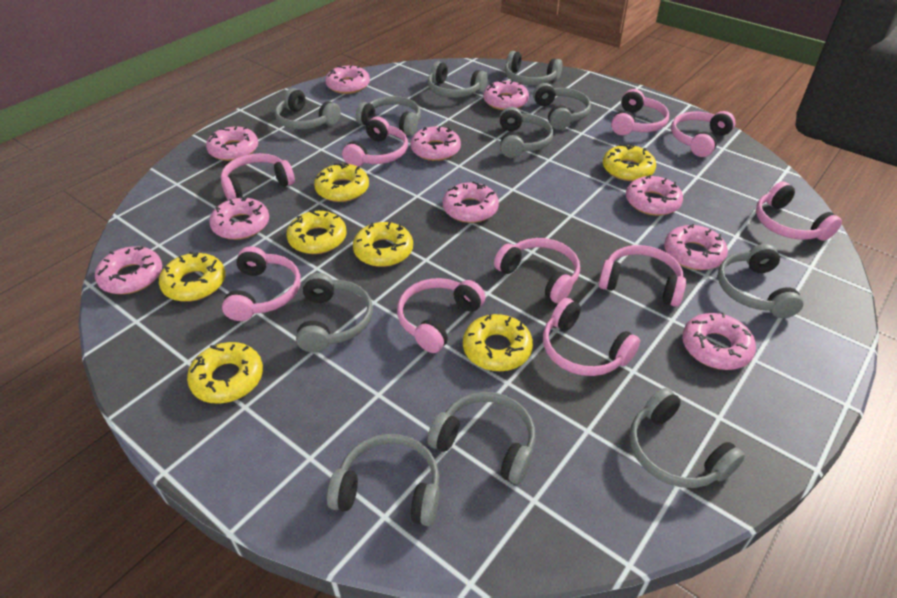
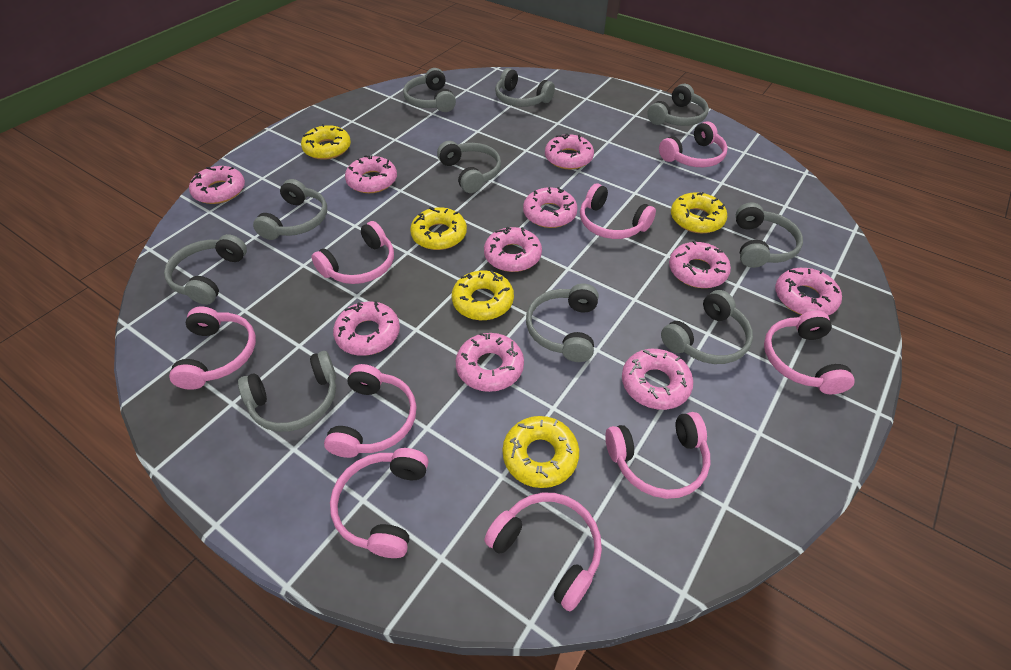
grey headphones: 11 -> 10
pink headphones: 10 -> 9
yellow donut: 7 -> 5

